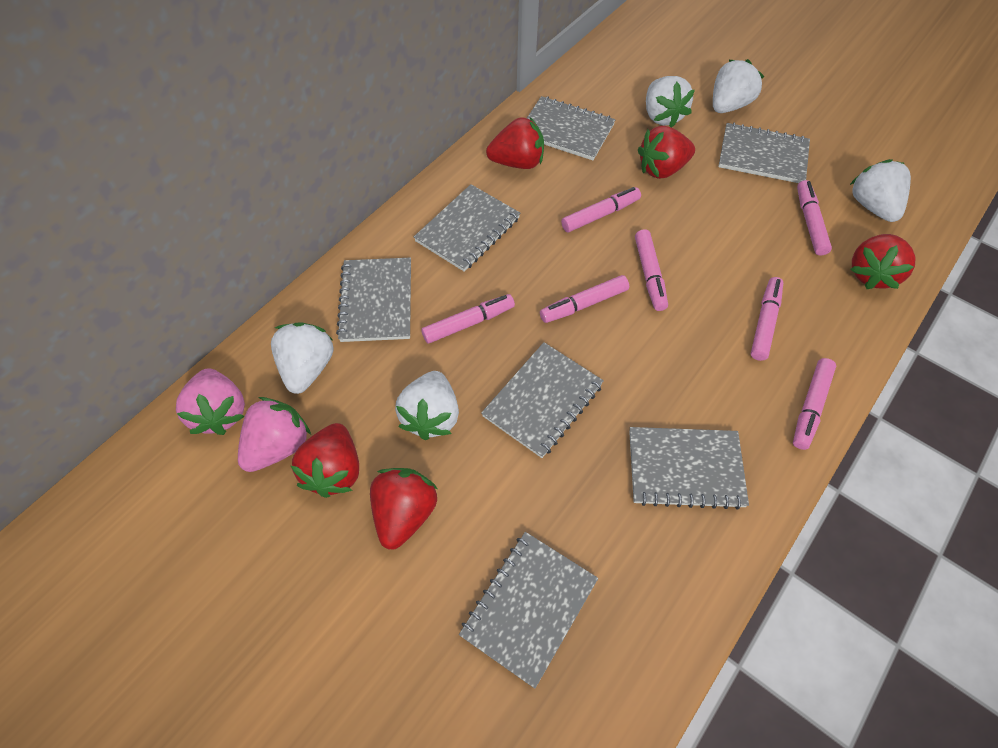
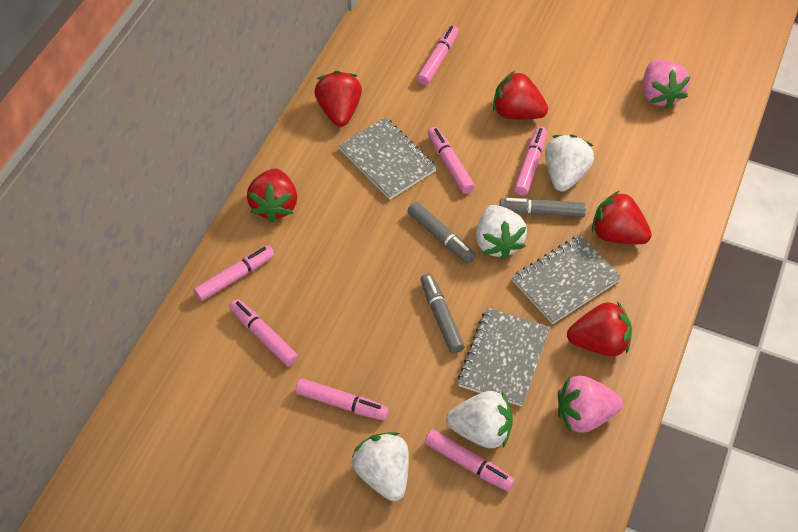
grey marker: 0 -> 3
grey notebook: 7 -> 3
white strawberry: 5 -> 4

